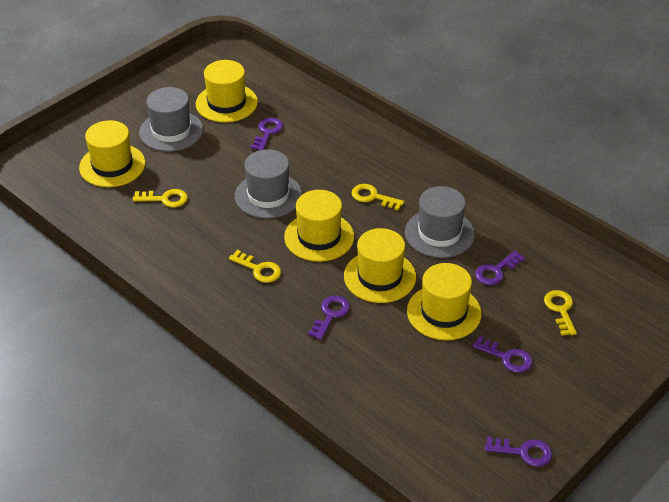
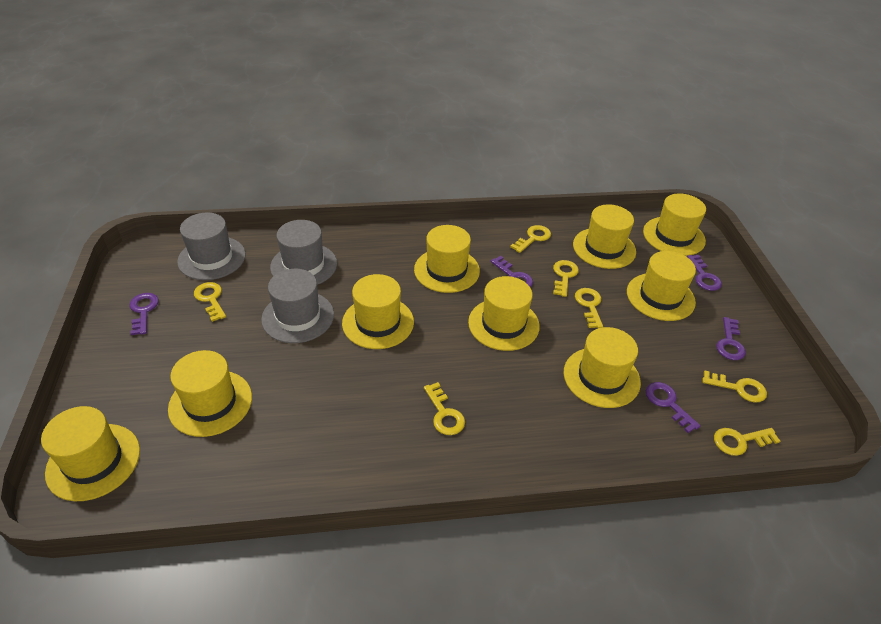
yellow hat: 5 -> 9
yellow key: 4 -> 7

